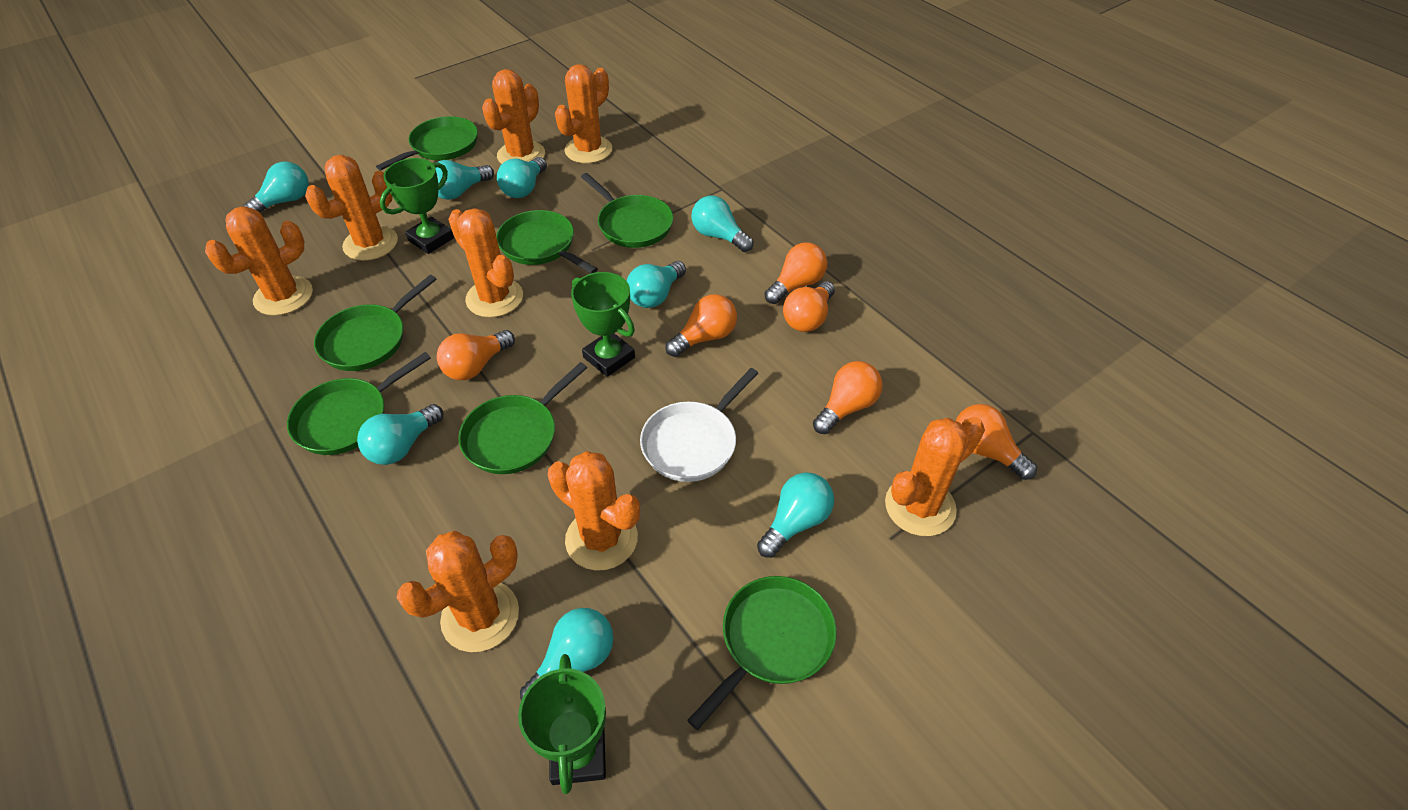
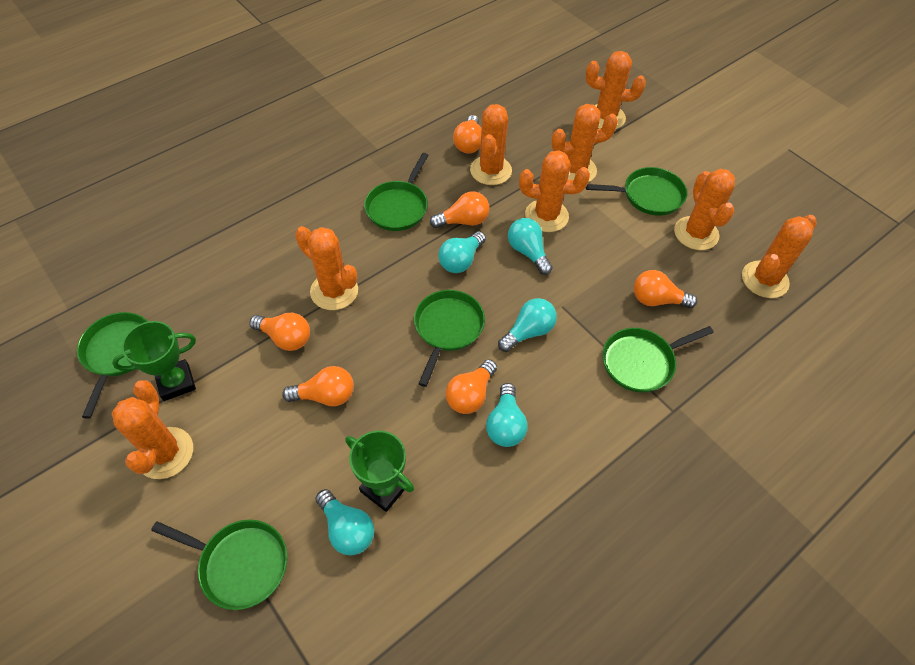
green pan: 7 -> 6
green trophy: 3 -> 2
turquoise light bulb: 8 -> 5
white pan: 1 -> 0

